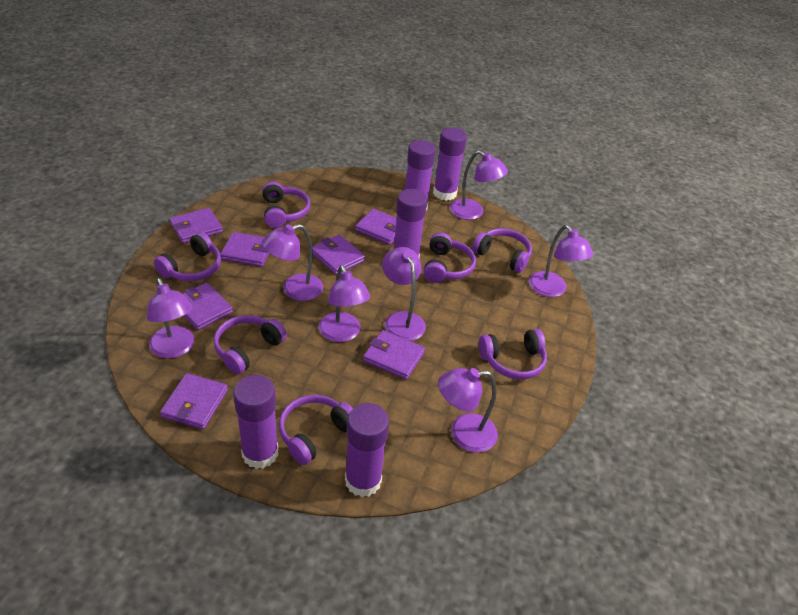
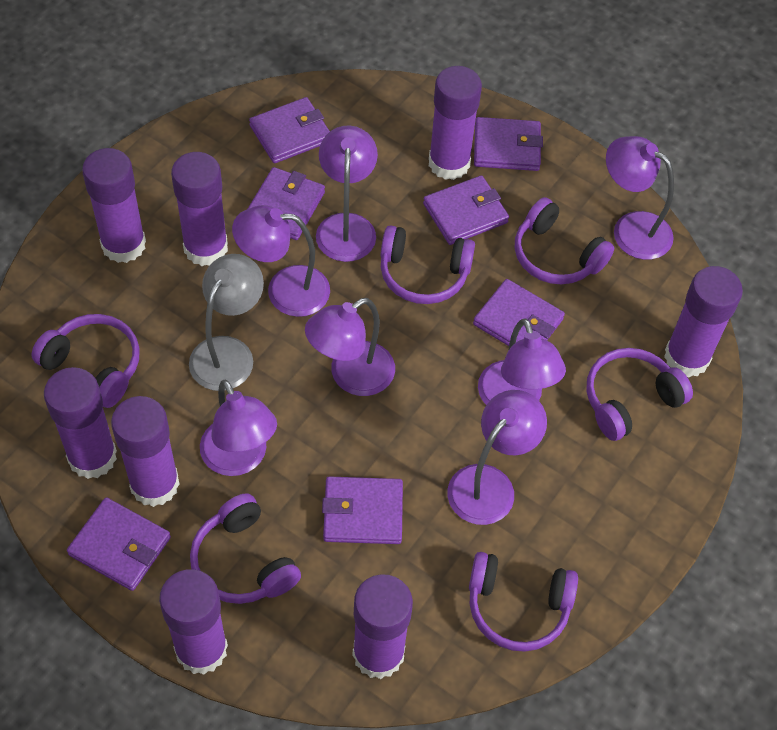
grey lamp: 0 -> 1
purple glue stick: 5 -> 8
purple headphones: 7 -> 6

